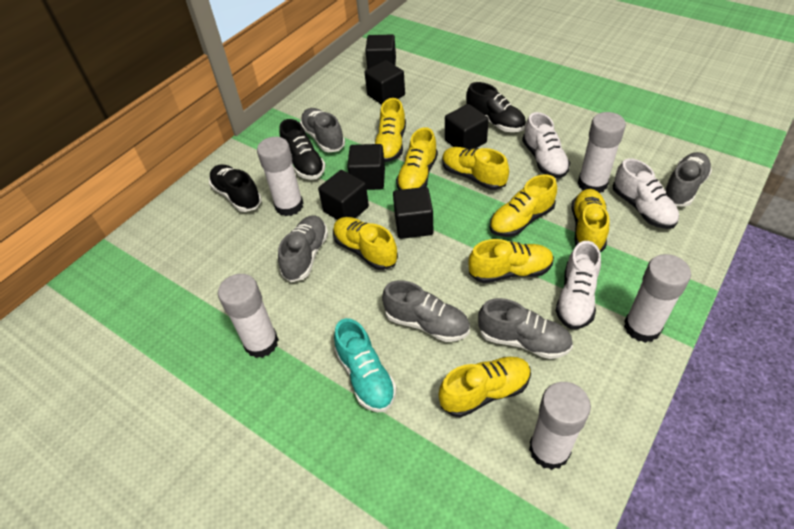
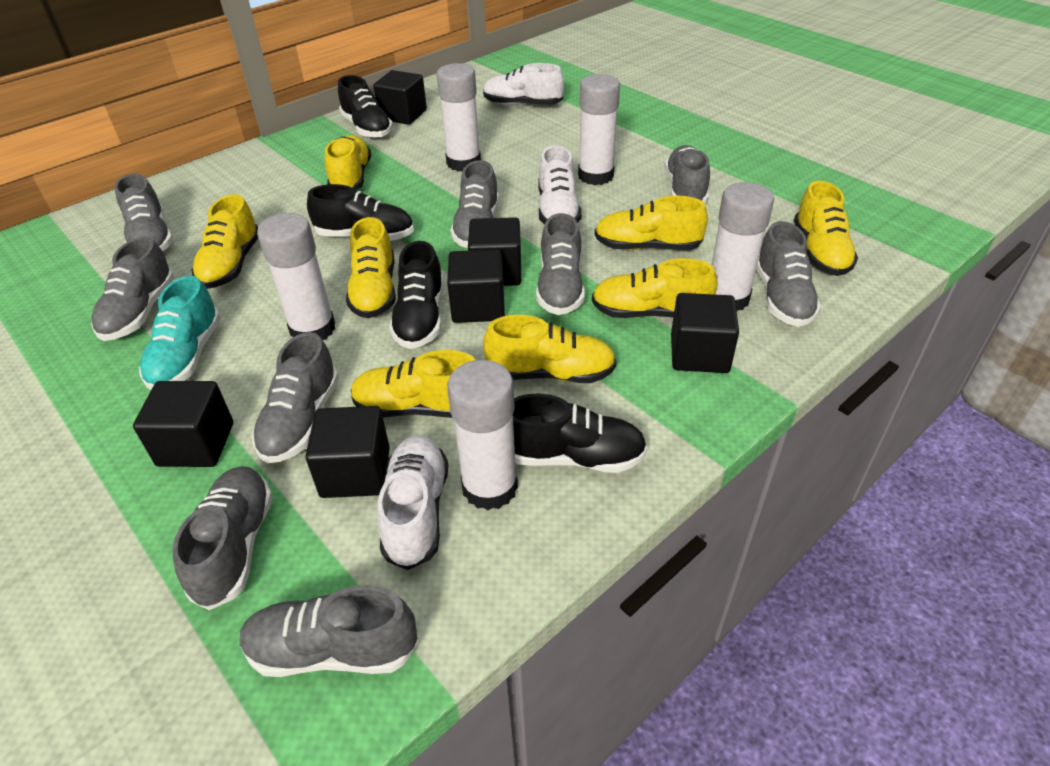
black shoe: 3 -> 4
grey shoe: 5 -> 9

